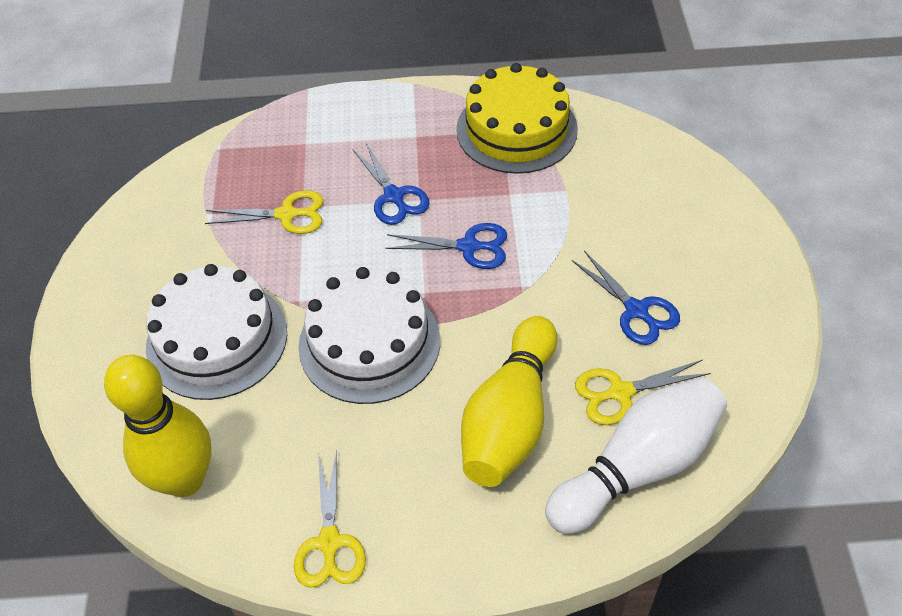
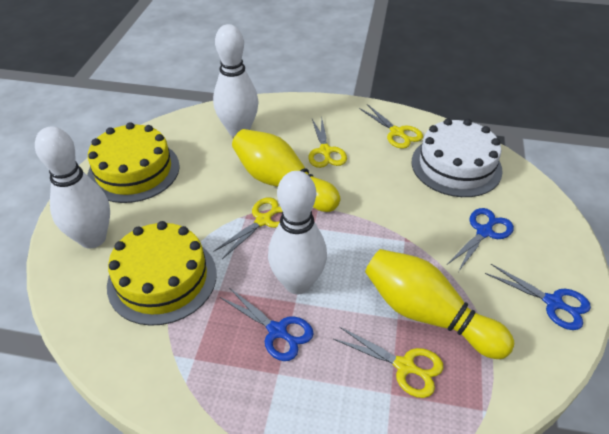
white bowling pin: 1 -> 3
white cake: 2 -> 1
yellow cake: 1 -> 2
yellow scissors: 3 -> 4

